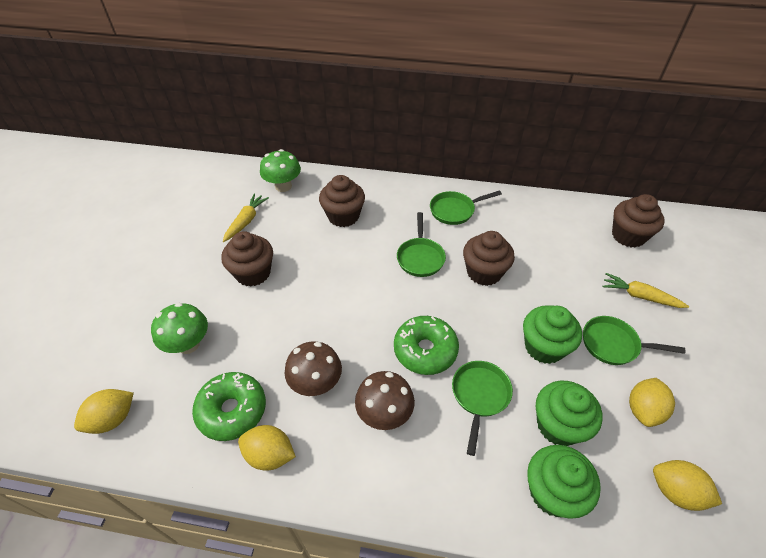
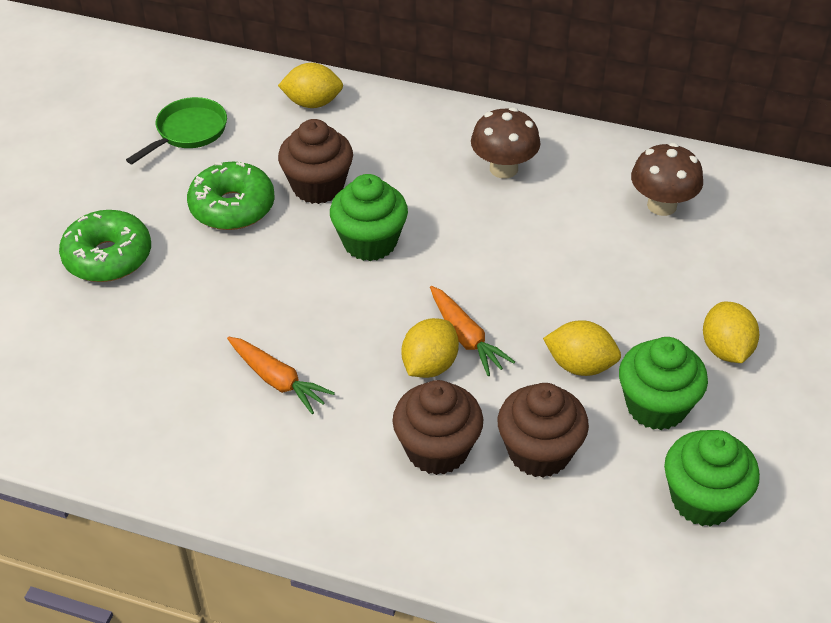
brown cupcake: 4 -> 3
green mushroom: 2 -> 0
green pan: 4 -> 1
orange carrot: 0 -> 2
yellow carrot: 2 -> 0

